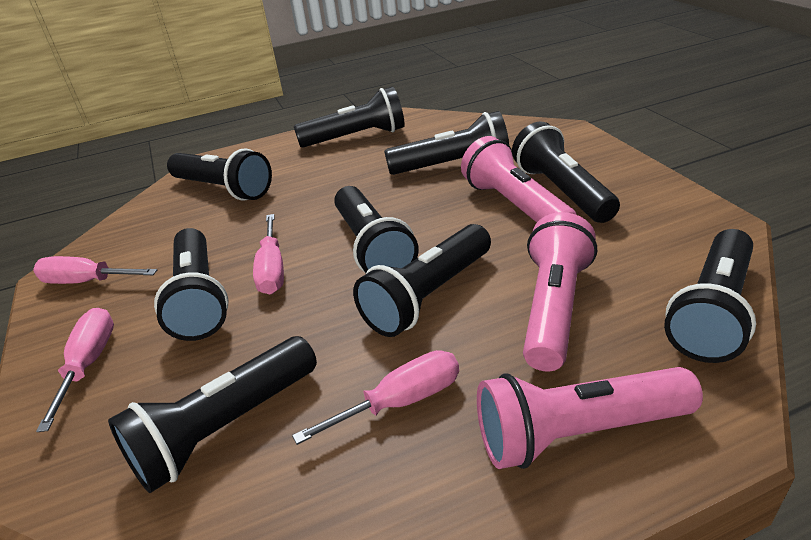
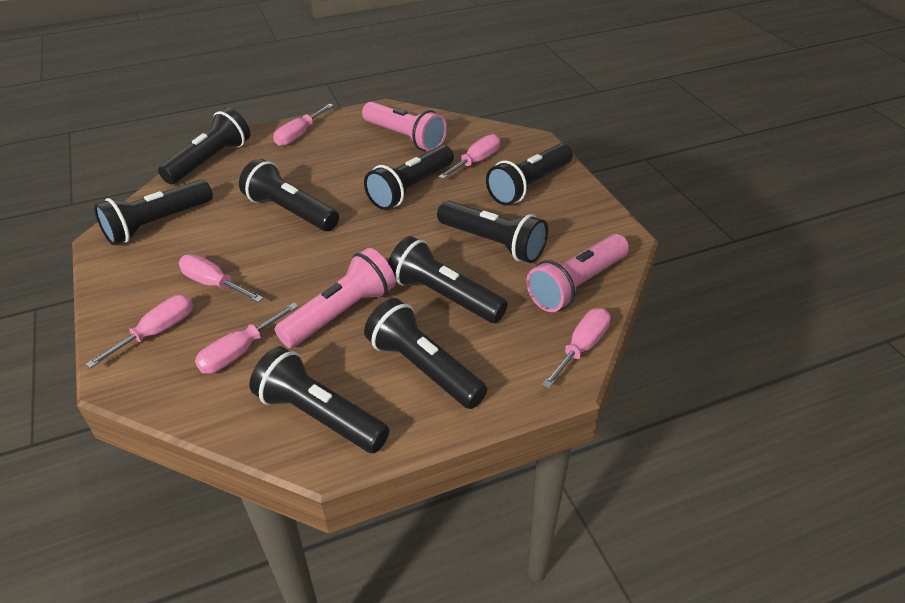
pink screwdriver: 4 -> 6

